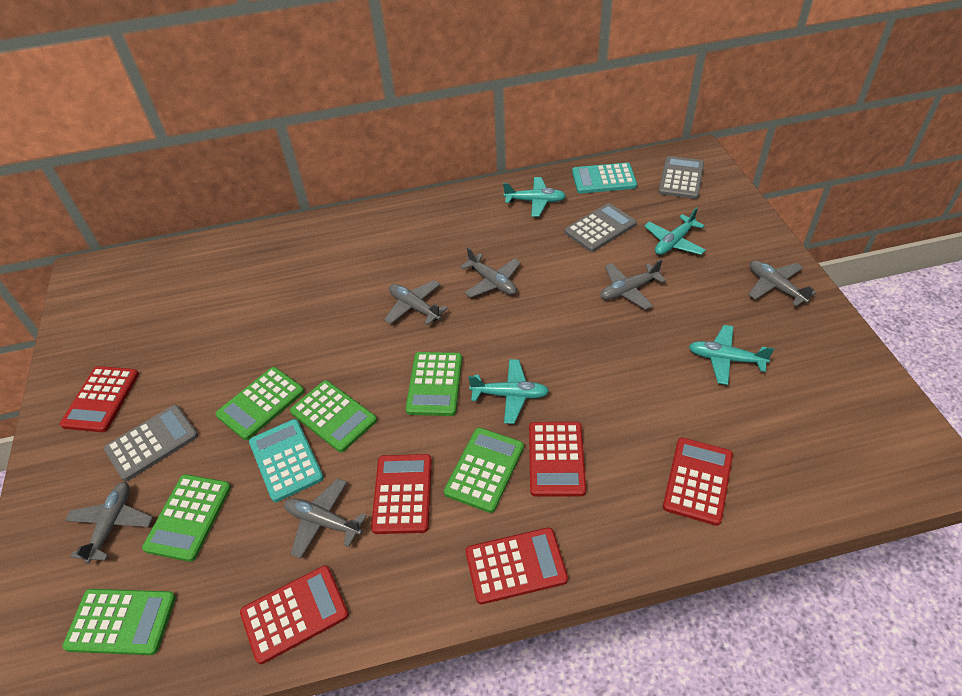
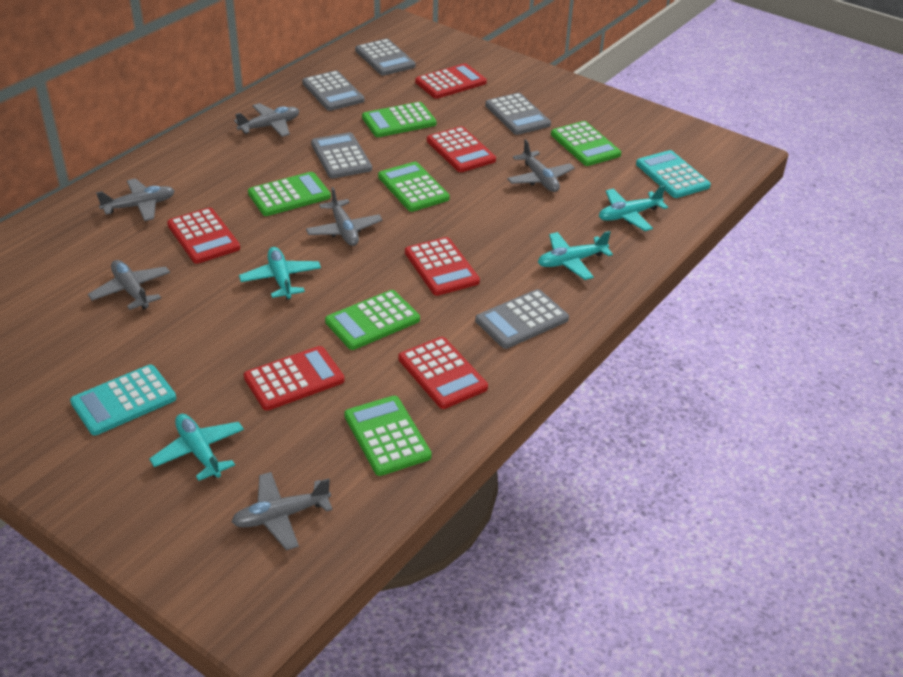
grey calculator: 3 -> 5

